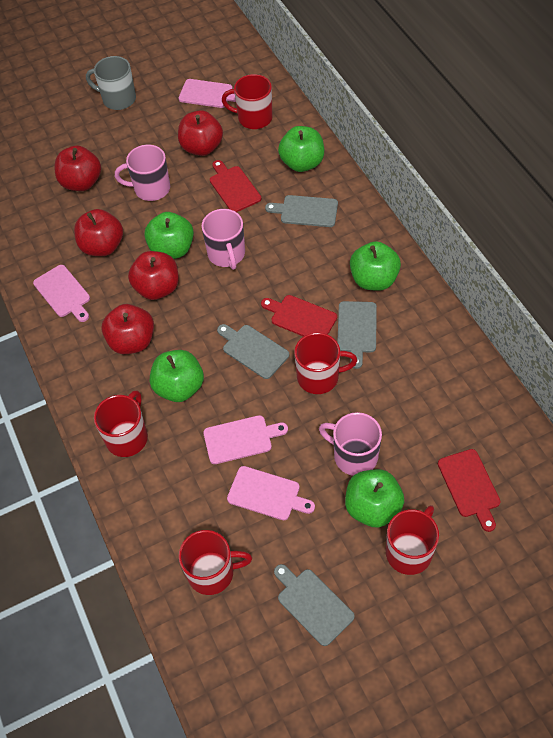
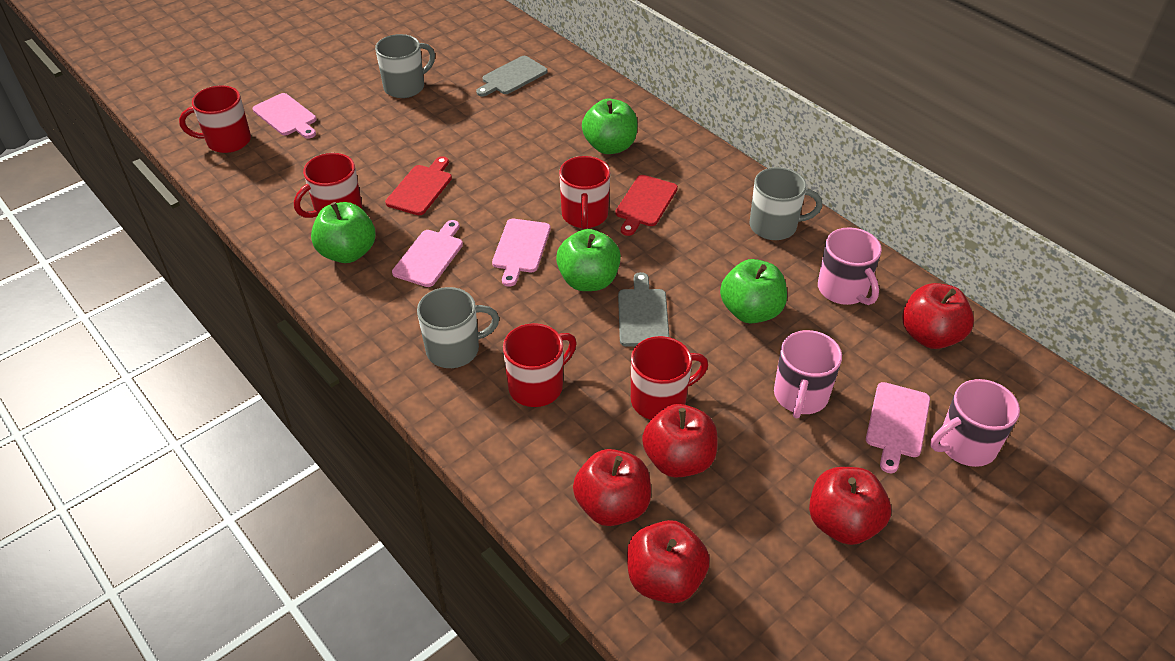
green apple: 5 -> 4
grey cutting board: 4 -> 2
grey mug: 1 -> 3
red cutting board: 3 -> 2

